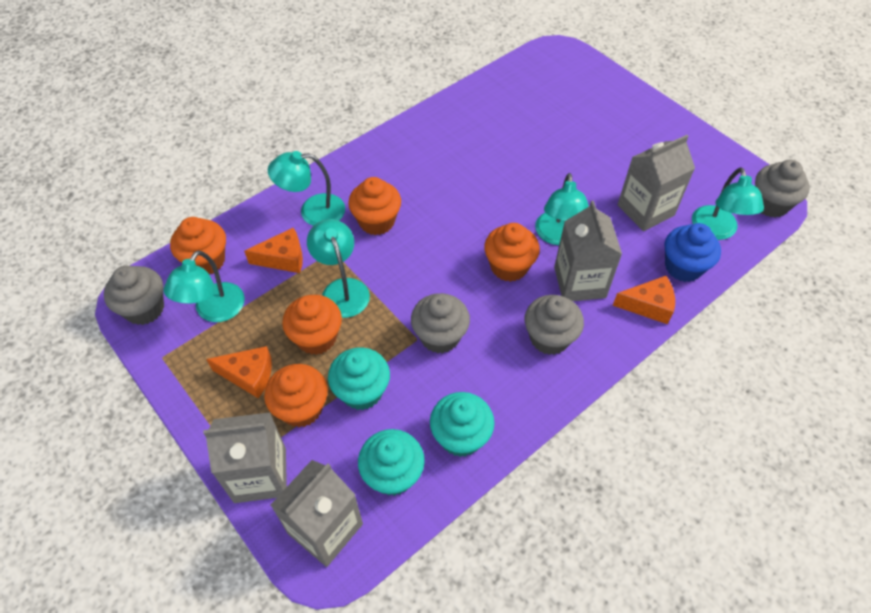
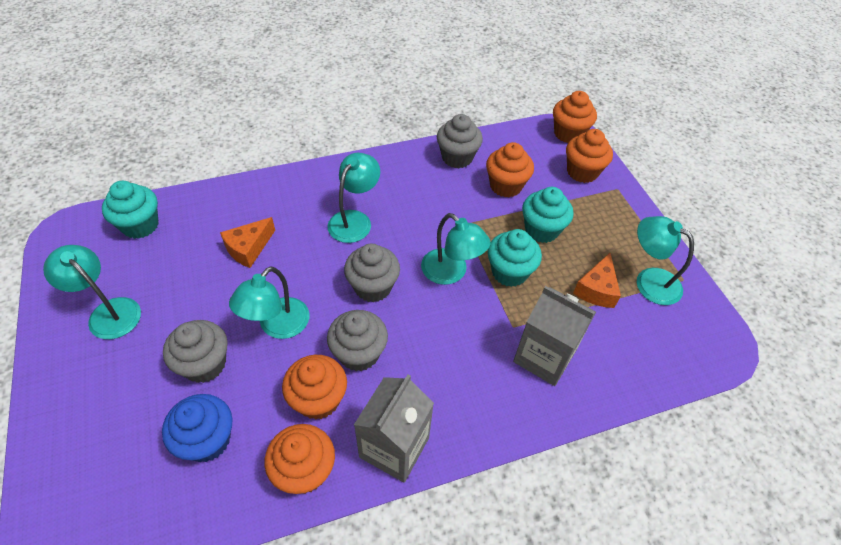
grey carton: 4 -> 2
orange cheese: 3 -> 2

